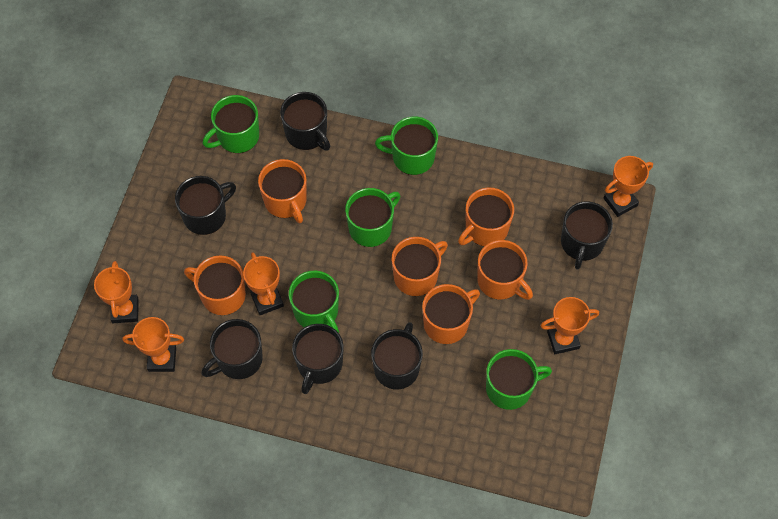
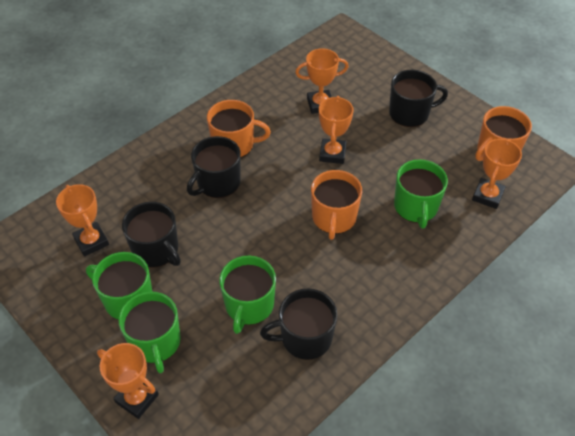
black mug: 6 -> 4
green mug: 5 -> 4
orange mug: 6 -> 3

